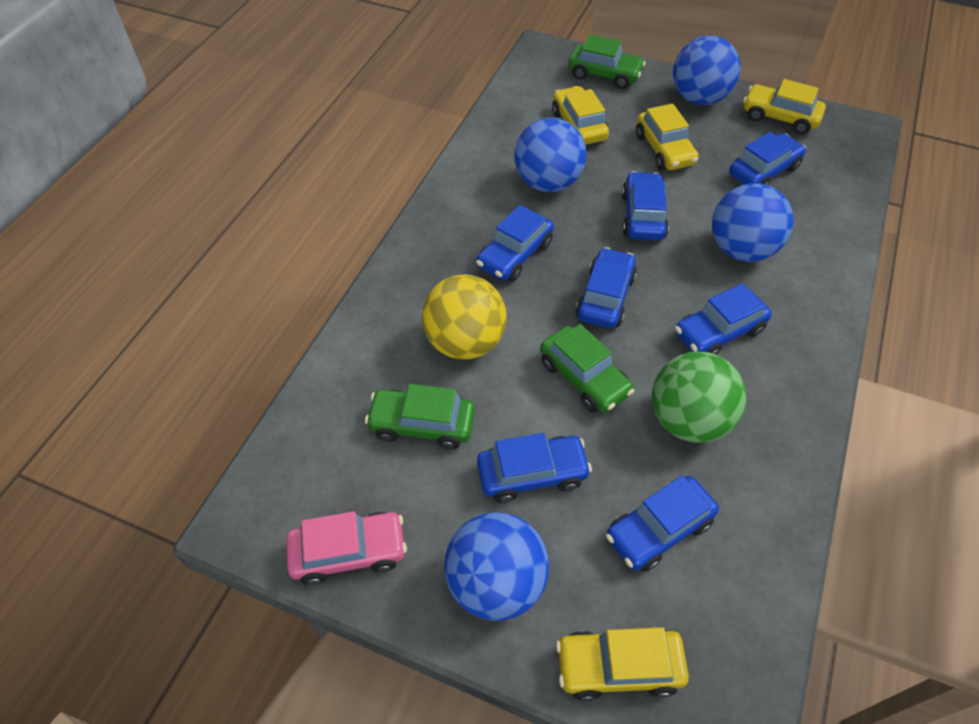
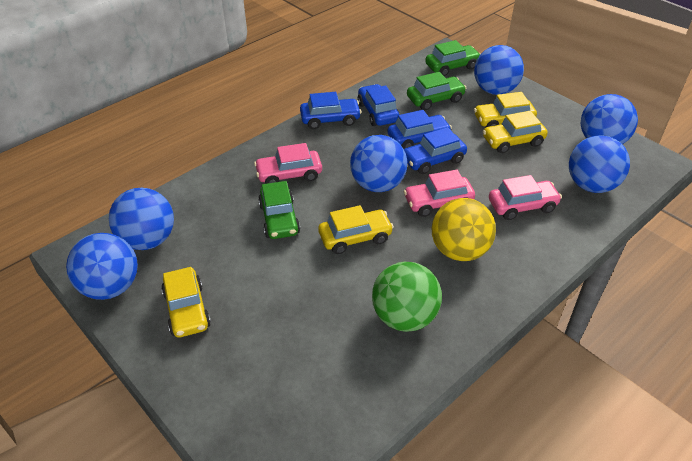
blue ball: 4 -> 6
blue car: 7 -> 4
pink car: 1 -> 3

